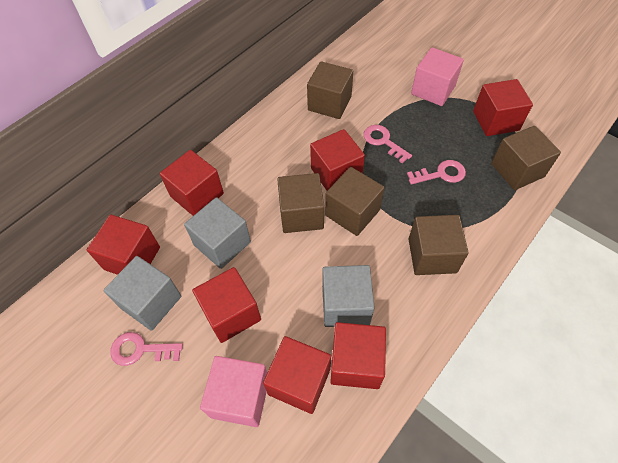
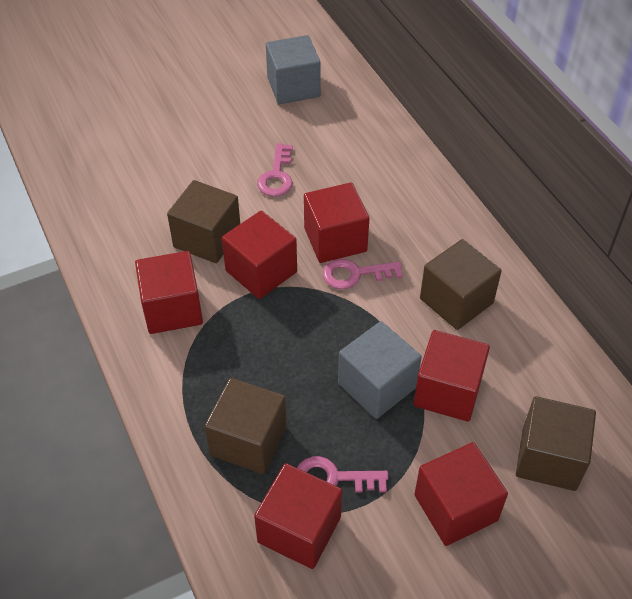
brown cube: 5 -> 4
grey cube: 3 -> 2
pink cube: 2 -> 0
red cube: 7 -> 6

